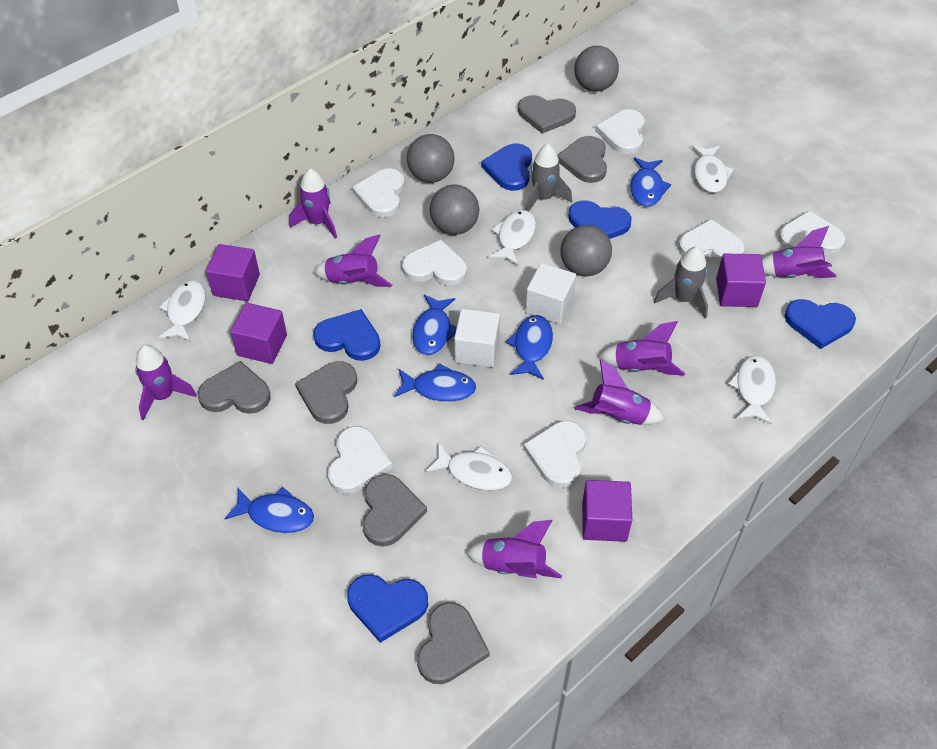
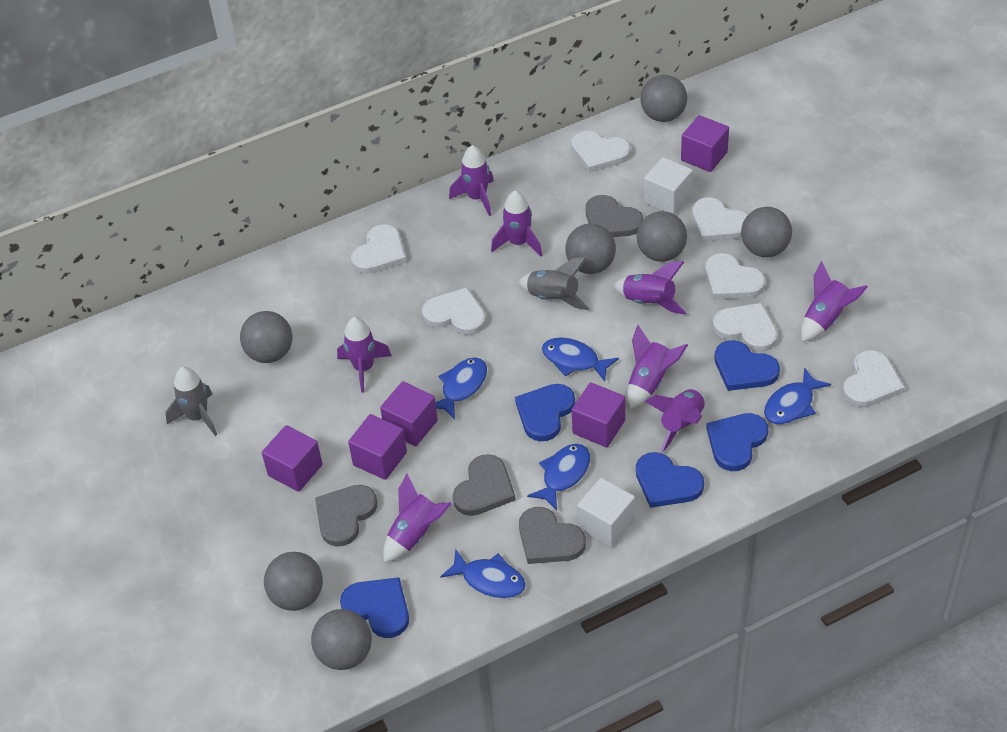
grey ball: 4 -> 7
grey heart: 6 -> 4
purple cube: 4 -> 5
purple rocket: 7 -> 8
white fish: 5 -> 0

